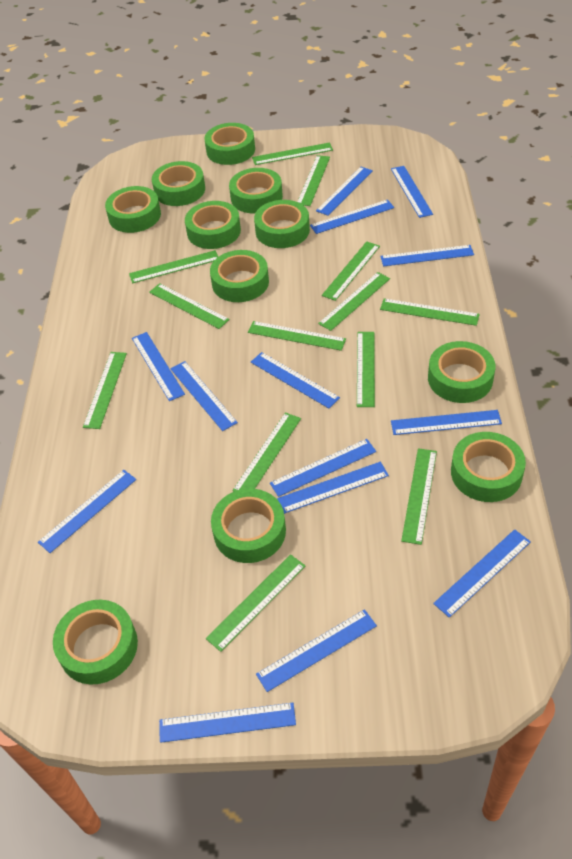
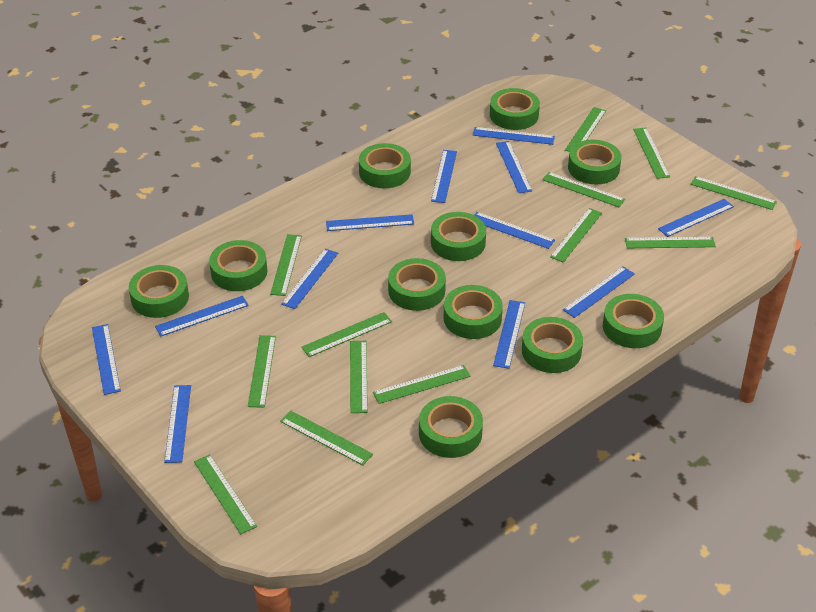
blue ruler: 14 -> 12

